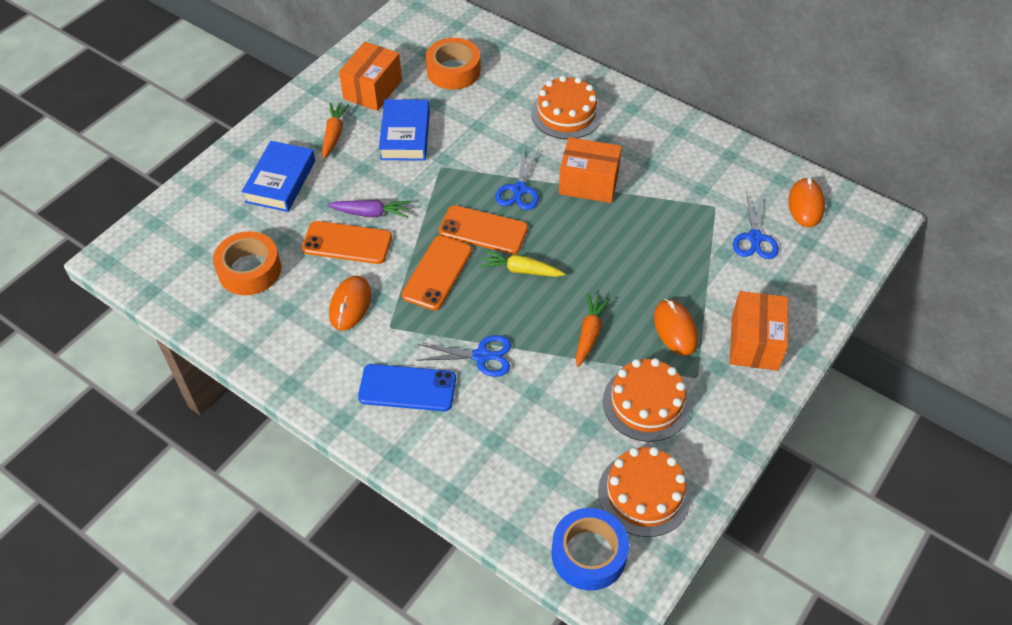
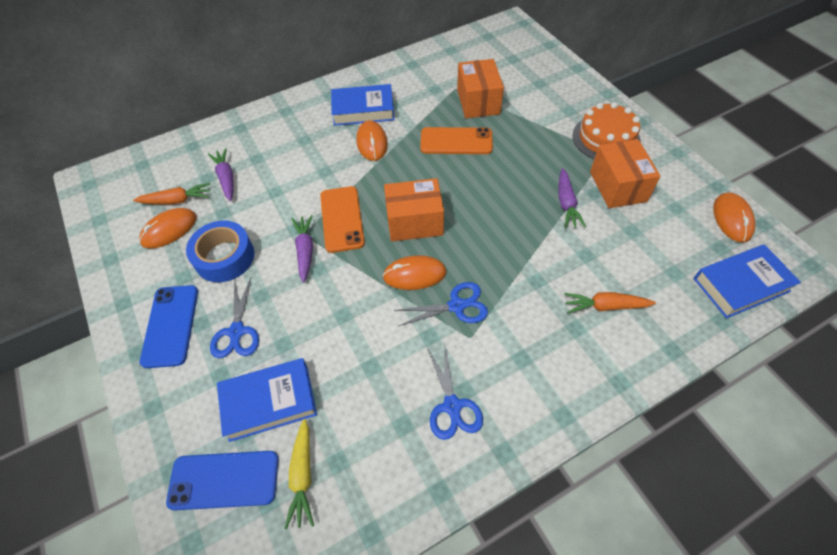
blue book: 2 -> 3
blue phone: 1 -> 2
orange cake: 3 -> 1
orange mouse: 3 -> 4
orange phone: 3 -> 2
orange tape: 2 -> 0
purple carrot: 1 -> 3

